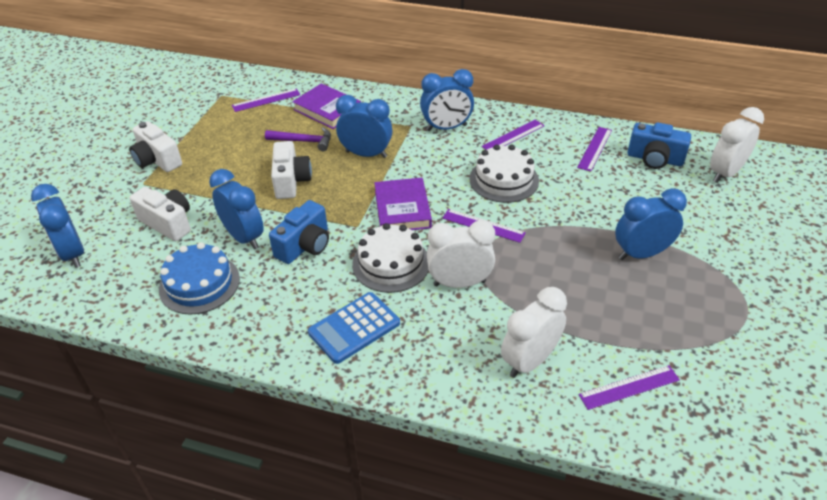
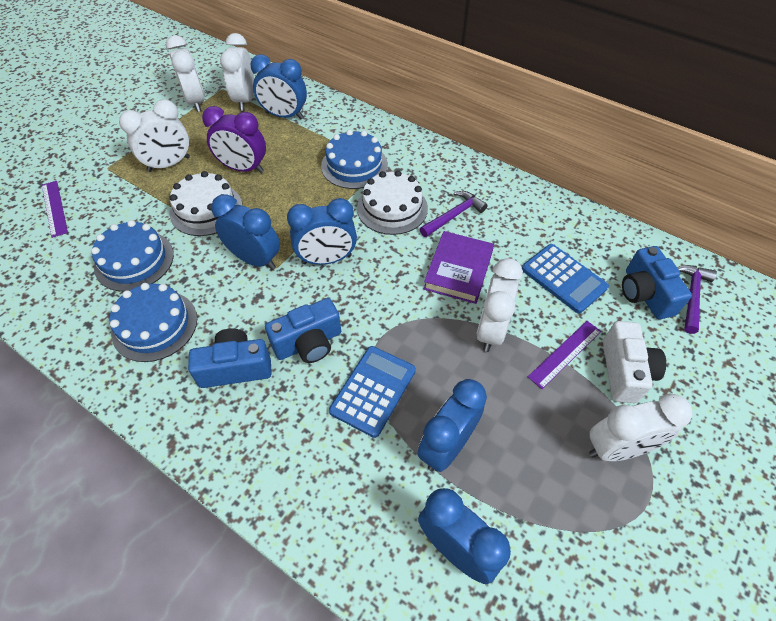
blue cake: 1 -> 3
blue calculator: 1 -> 2
blue camera: 2 -> 3
purple book: 2 -> 1
purple clock: 0 -> 1
purple hammer: 1 -> 2
purple ruler: 5 -> 2
white camera: 3 -> 1
white clock: 3 -> 5

